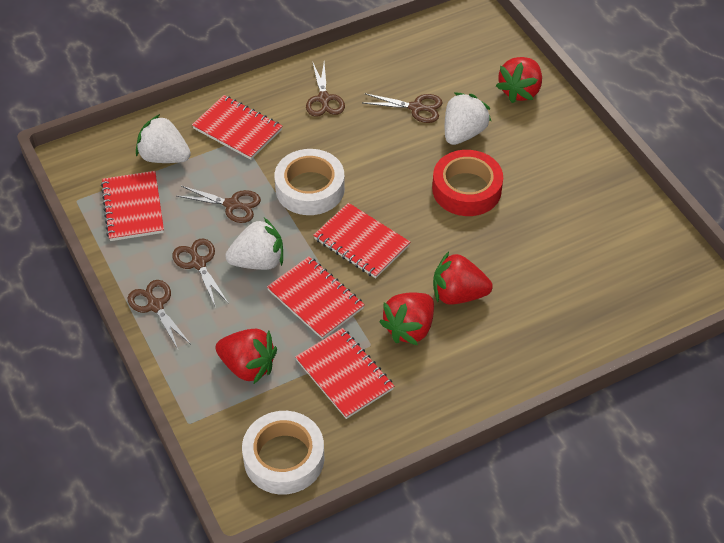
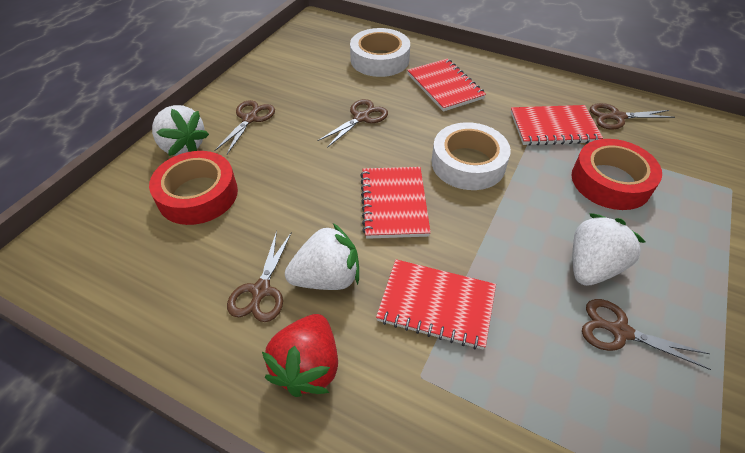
red notebook: 5 -> 4
red strawberry: 4 -> 1
red tape: 1 -> 2

